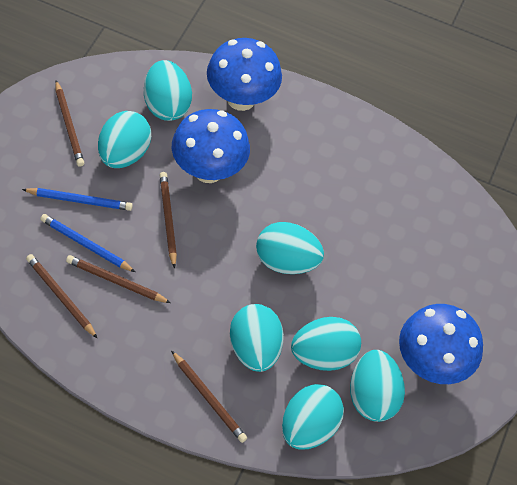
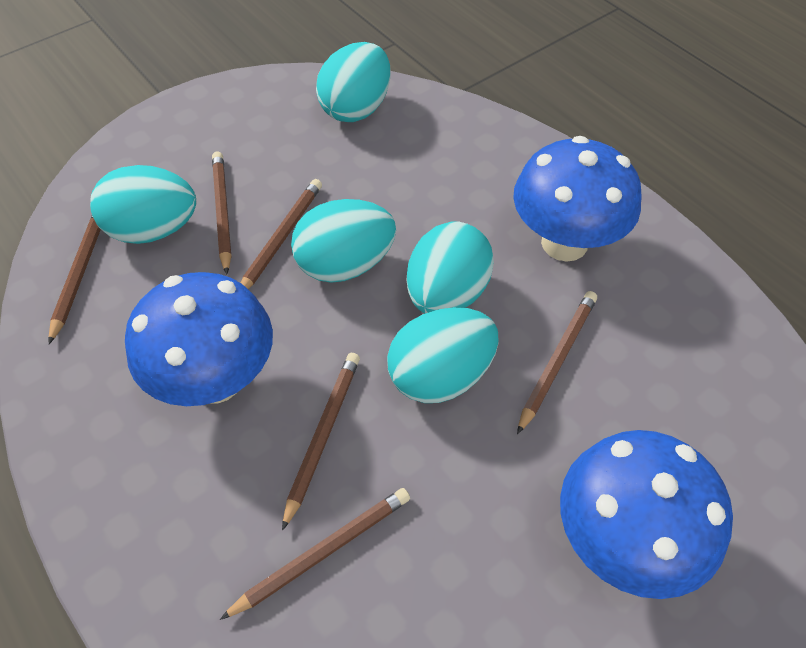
blue pencil: 2 -> 0
brown pencil: 5 -> 6
turquoise egg: 7 -> 5

